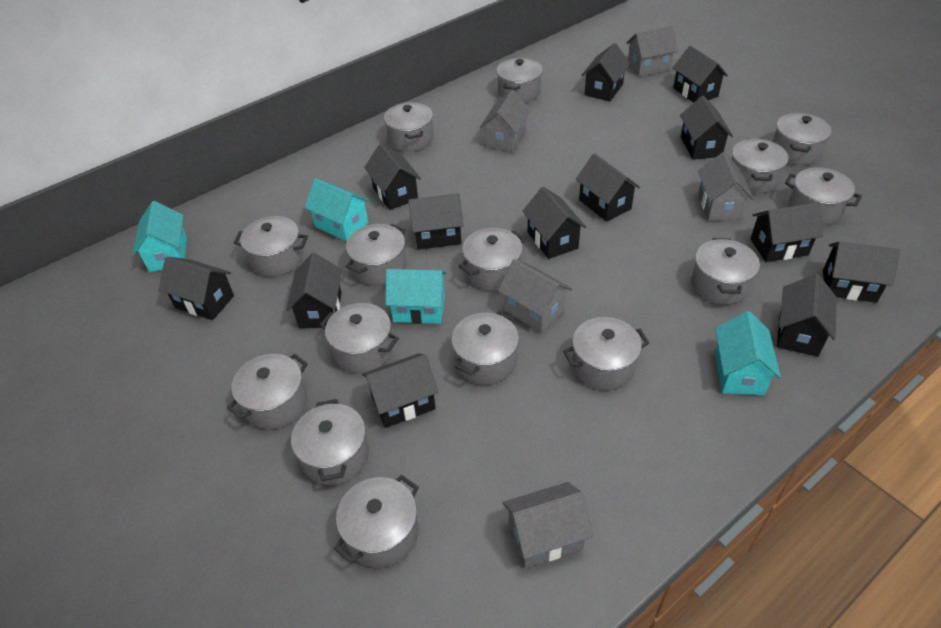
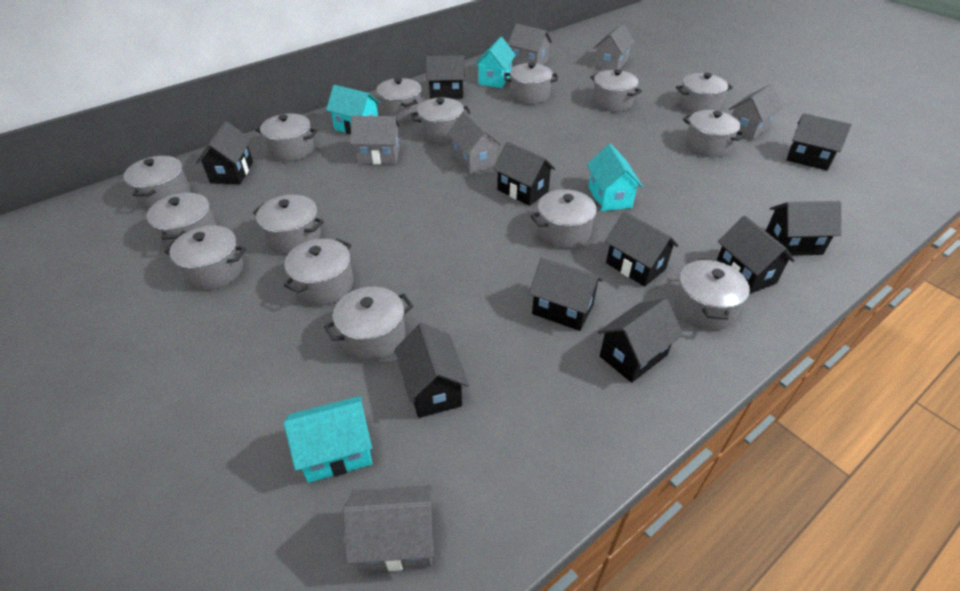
black house: 13 -> 10
grey house: 5 -> 6

